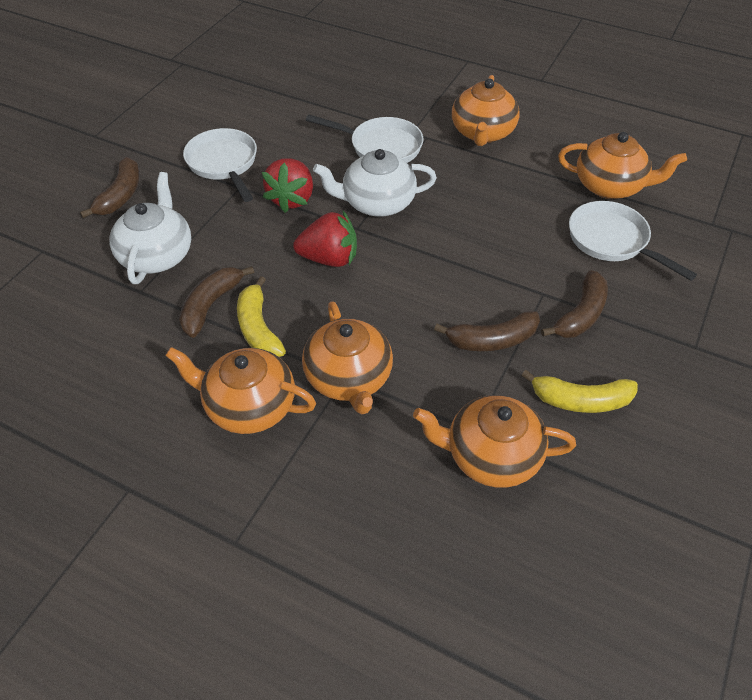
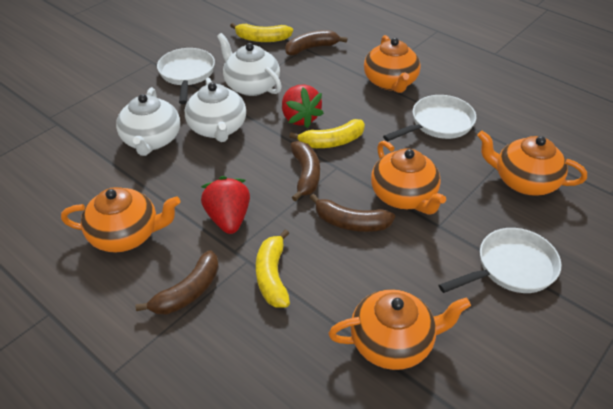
white teapot: 2 -> 3
yellow banana: 2 -> 3

